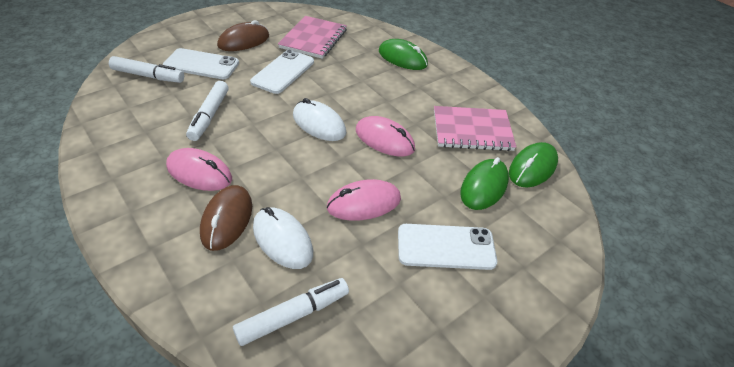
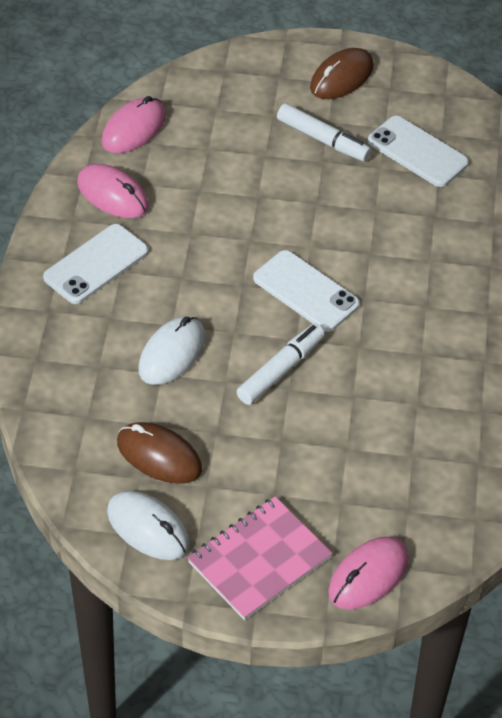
green mouse: 3 -> 0
pink notebook: 2 -> 1
white marker: 3 -> 2

